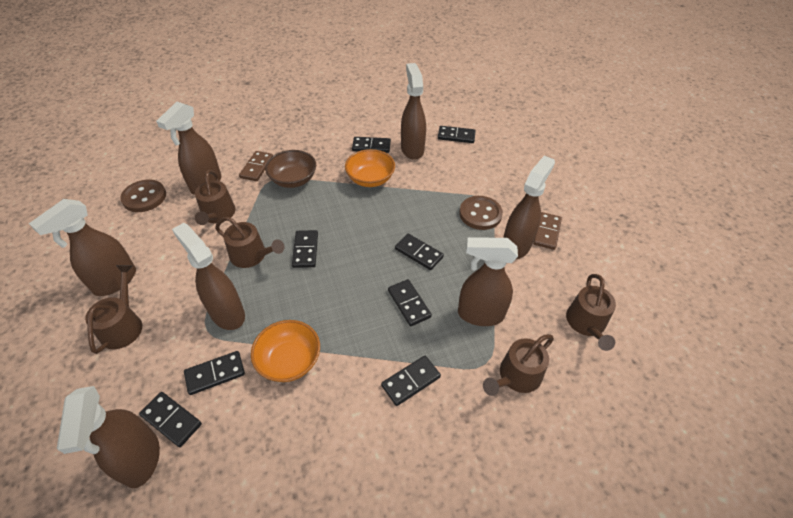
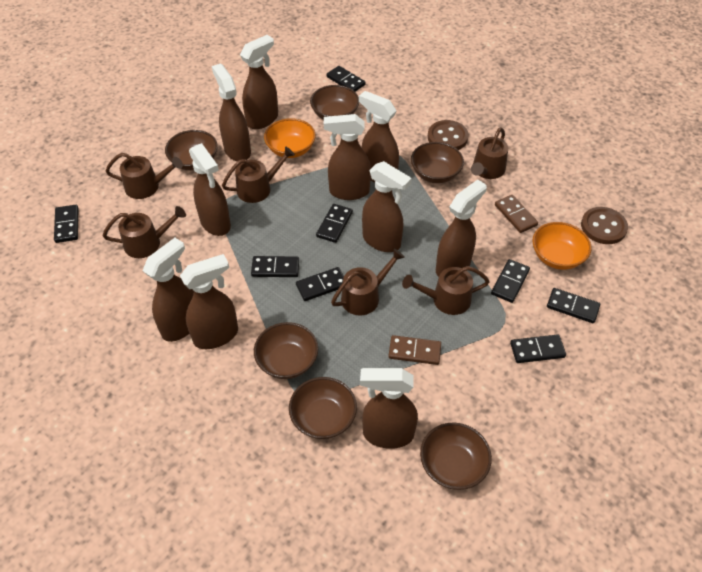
brown bowl: 1 -> 6
brown spray bottle: 7 -> 10
brown watering can: 5 -> 6

